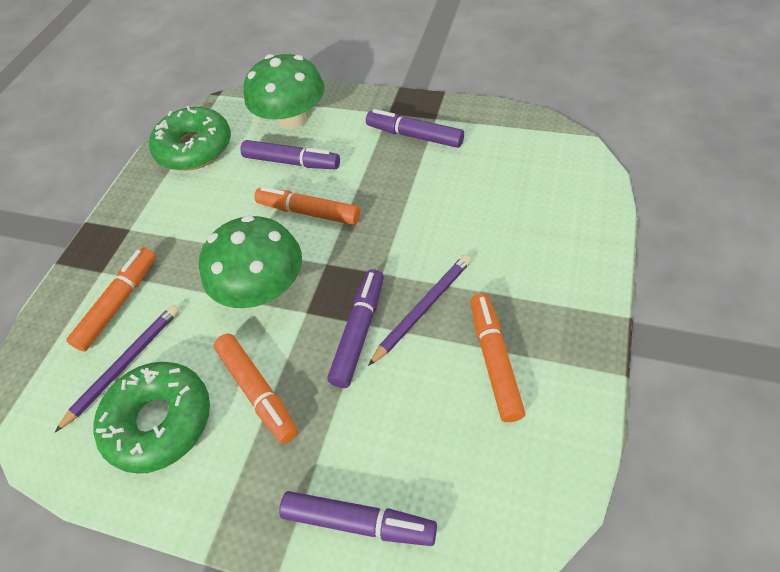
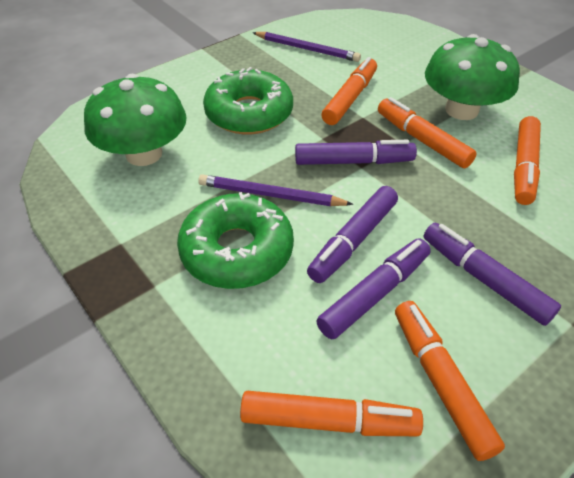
orange marker: 4 -> 5

